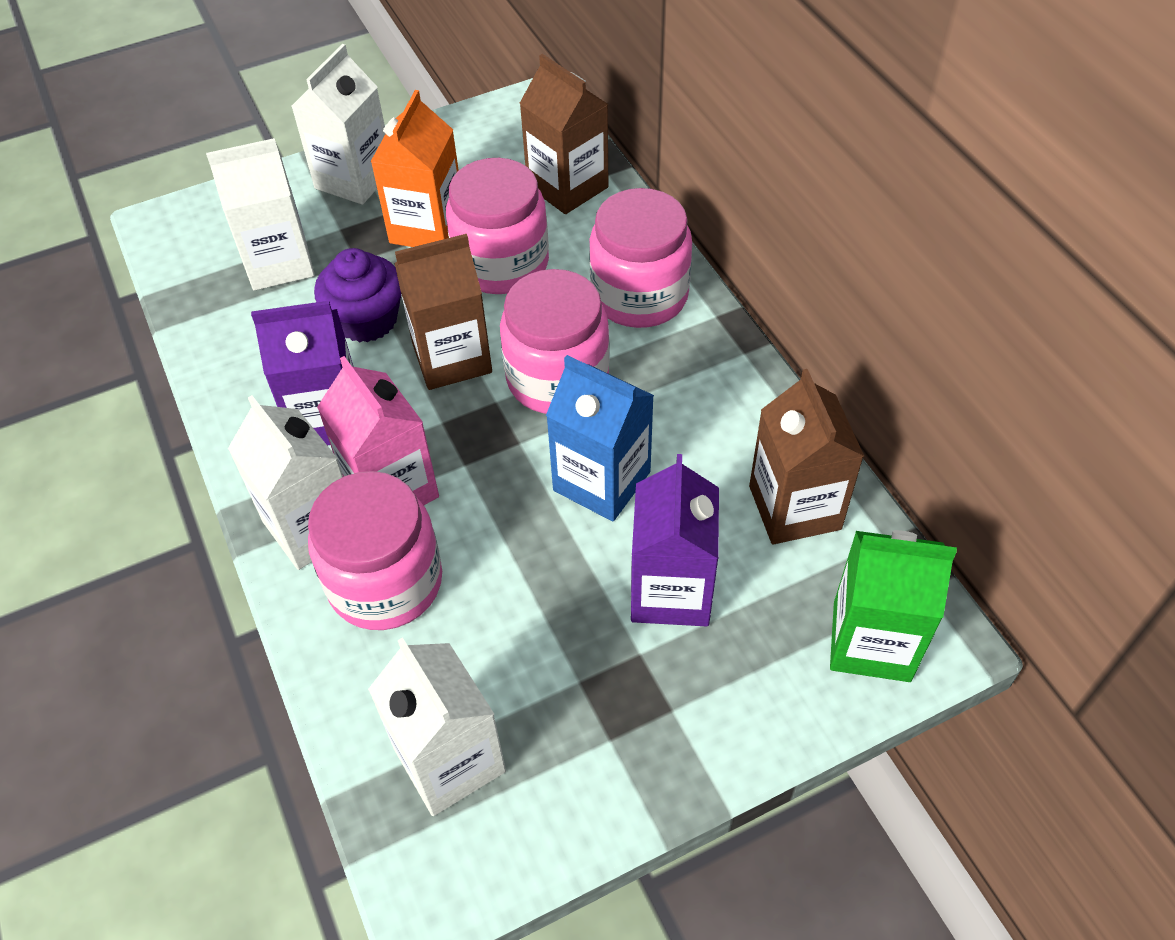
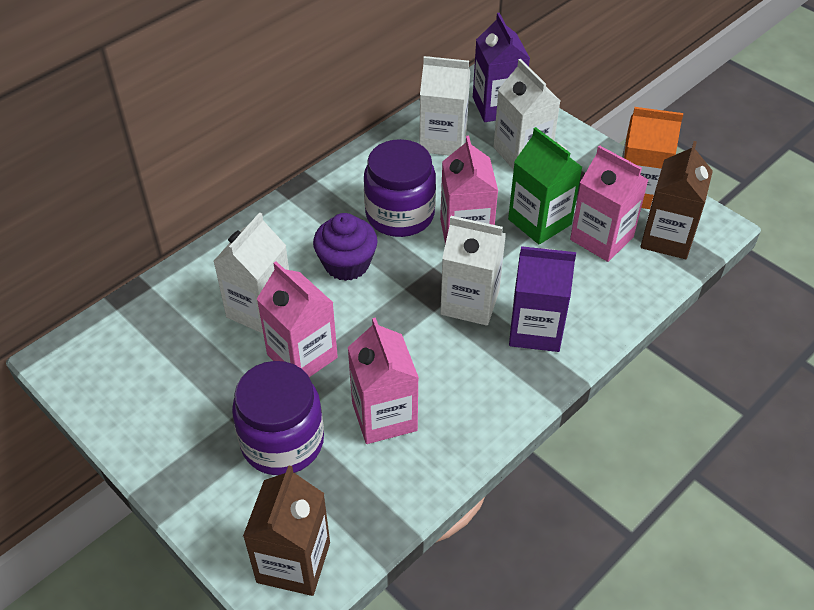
blue carton: 1 -> 0
brown carton: 3 -> 2
pink carton: 1 -> 4
pink jar: 4 -> 0
purple jar: 0 -> 2

